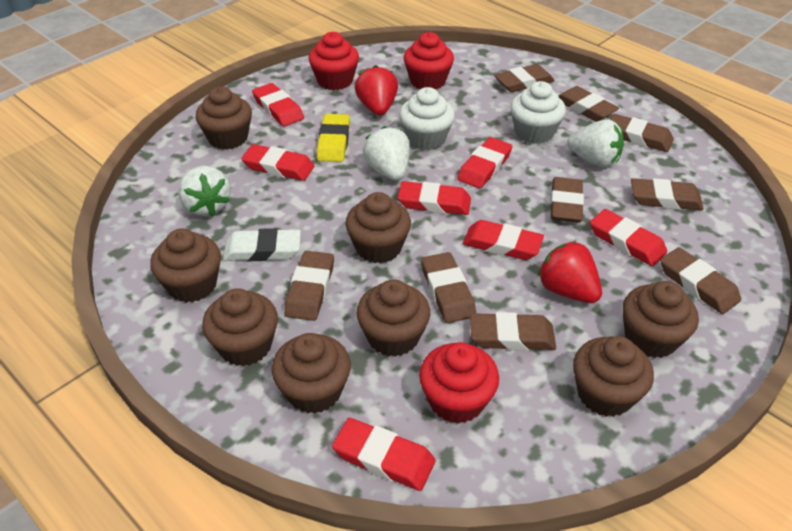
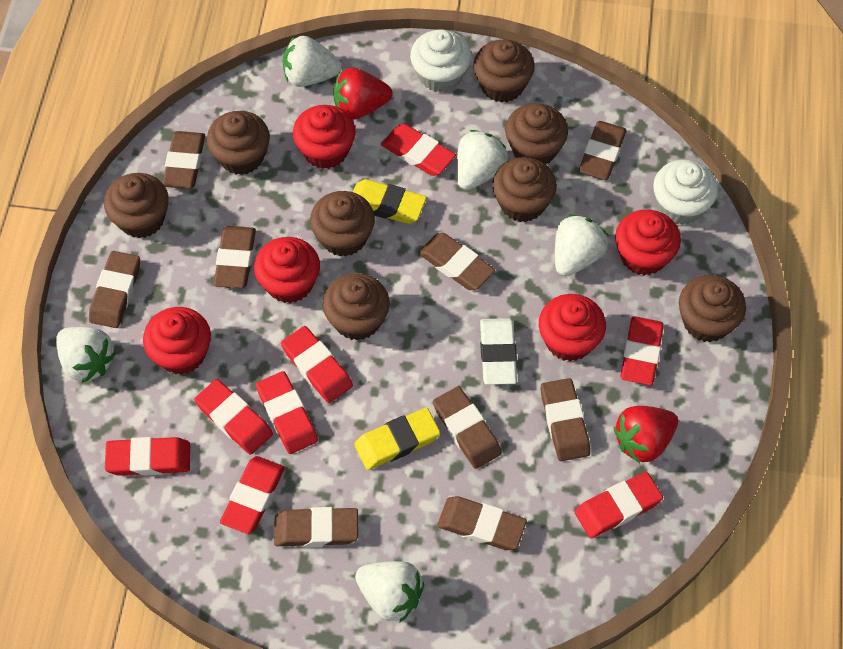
red cupcake: 3 -> 5
red eraser: 7 -> 8
white strawberry: 3 -> 5
yellow eraser: 1 -> 2

